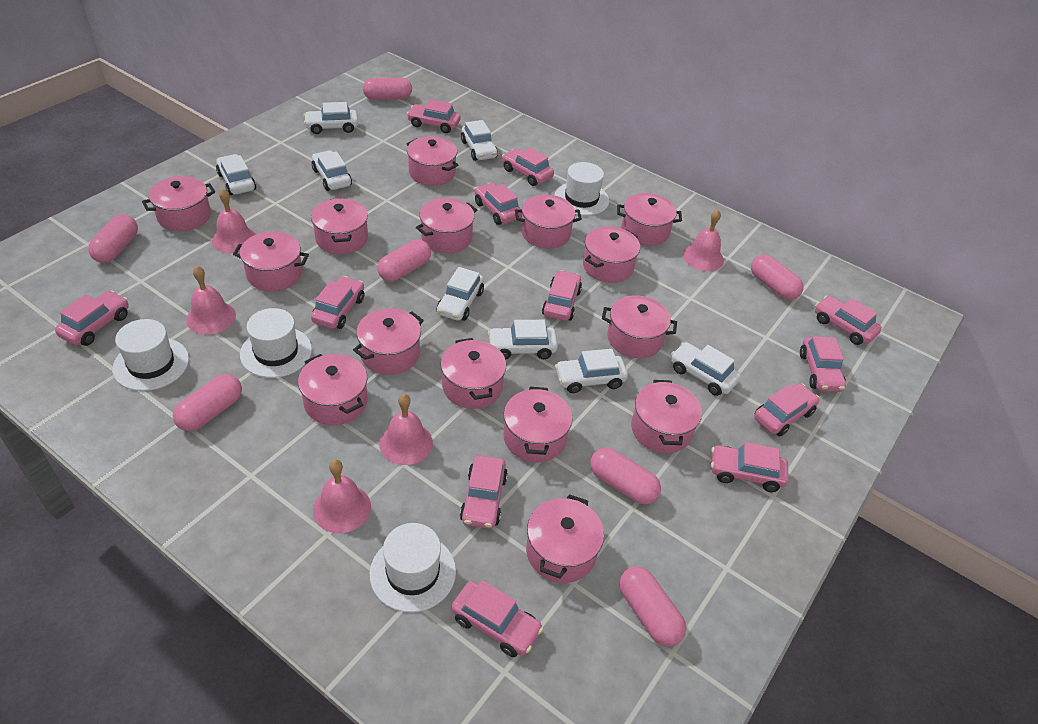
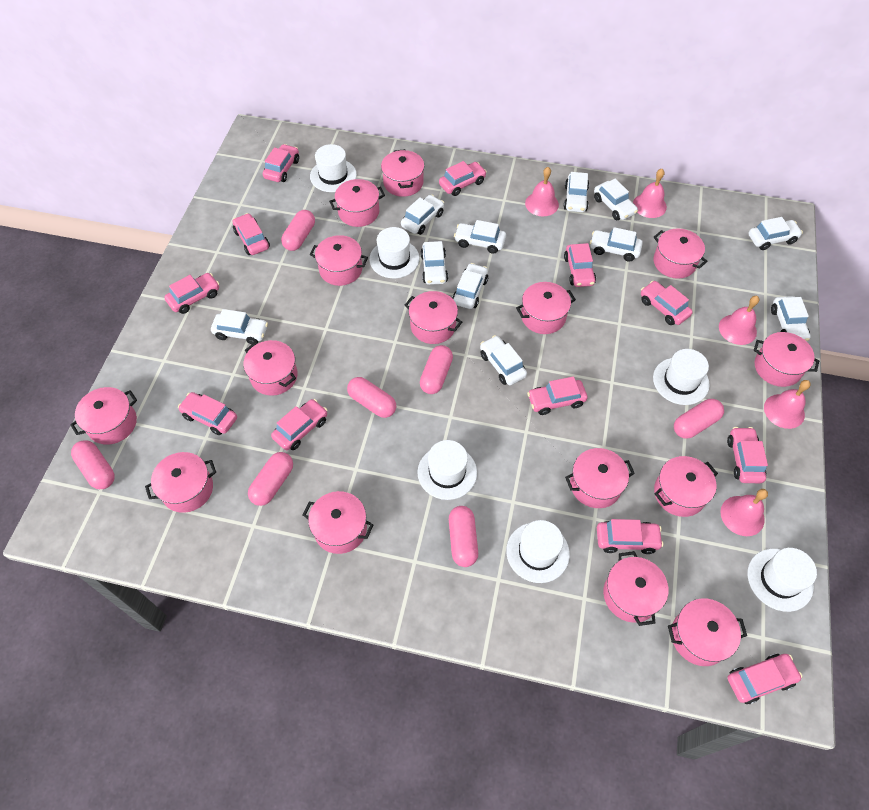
white car: 8 -> 11
white hat: 4 -> 6

